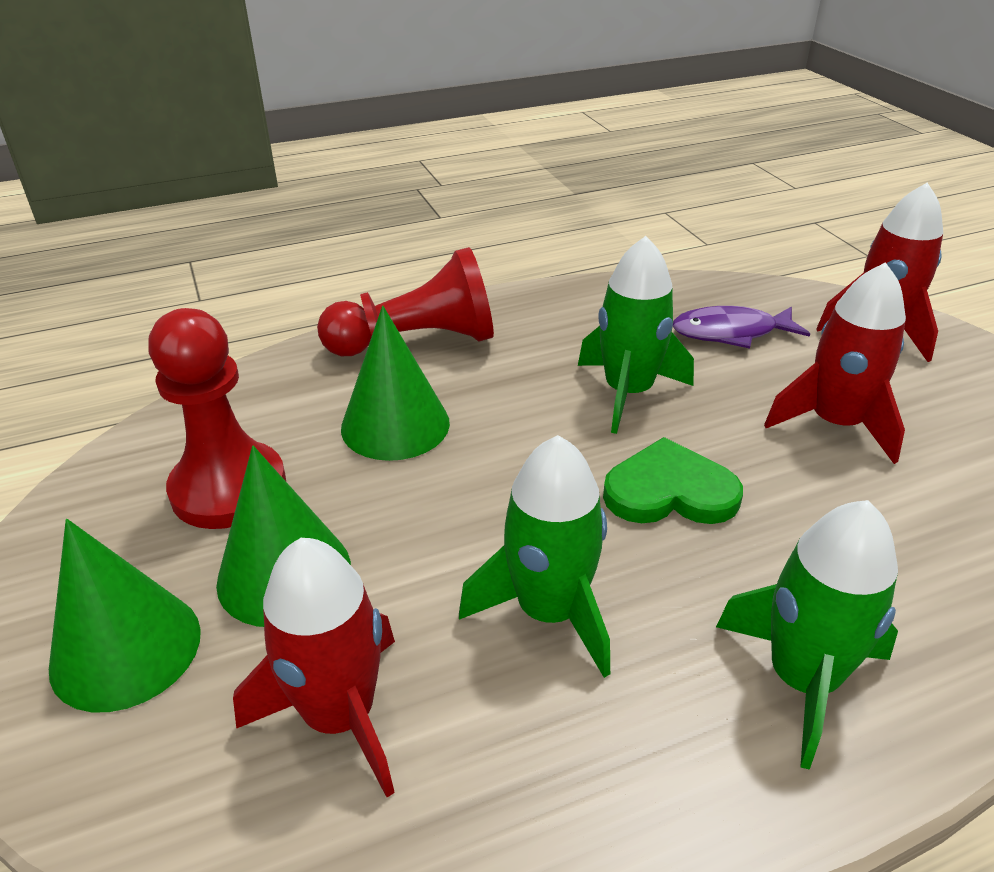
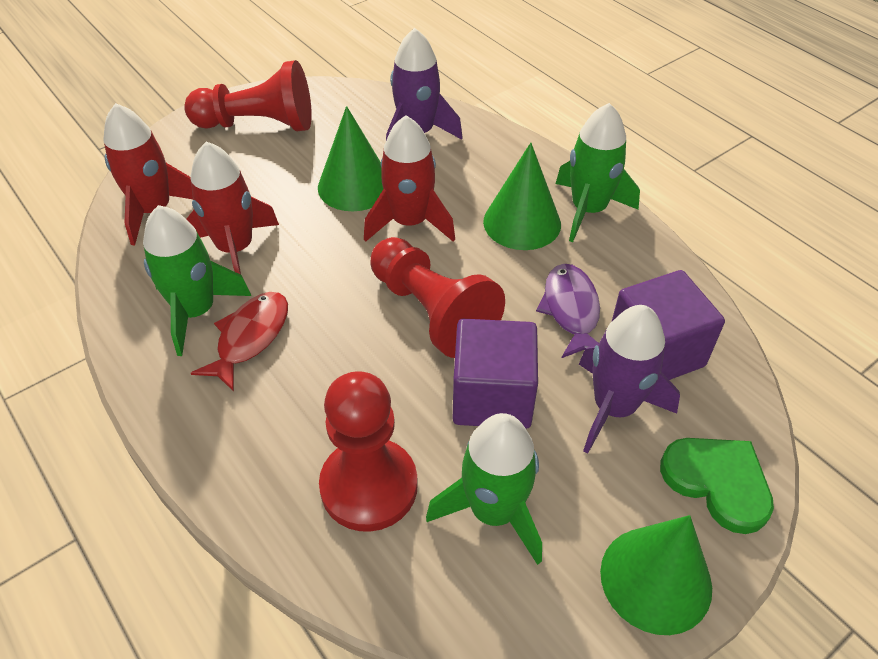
purple cube: 0 -> 2
purple rocket: 0 -> 2
red fish: 0 -> 1
red pawn: 2 -> 3

